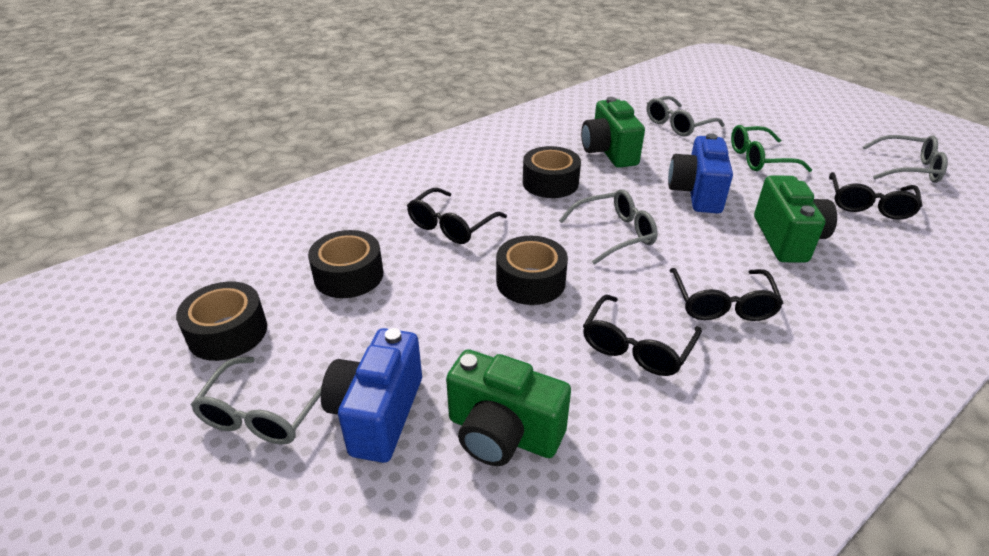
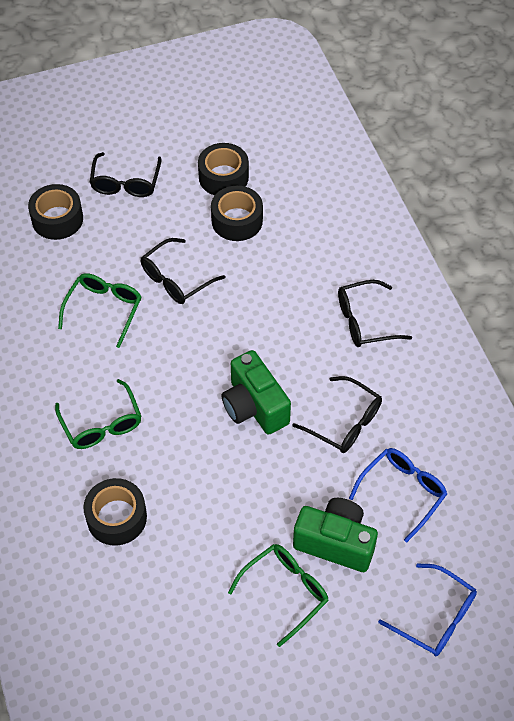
blue camera: 2 -> 0
blue glasses: 0 -> 2
green camera: 3 -> 2
green glasses: 1 -> 3
grey glasses: 4 -> 0

